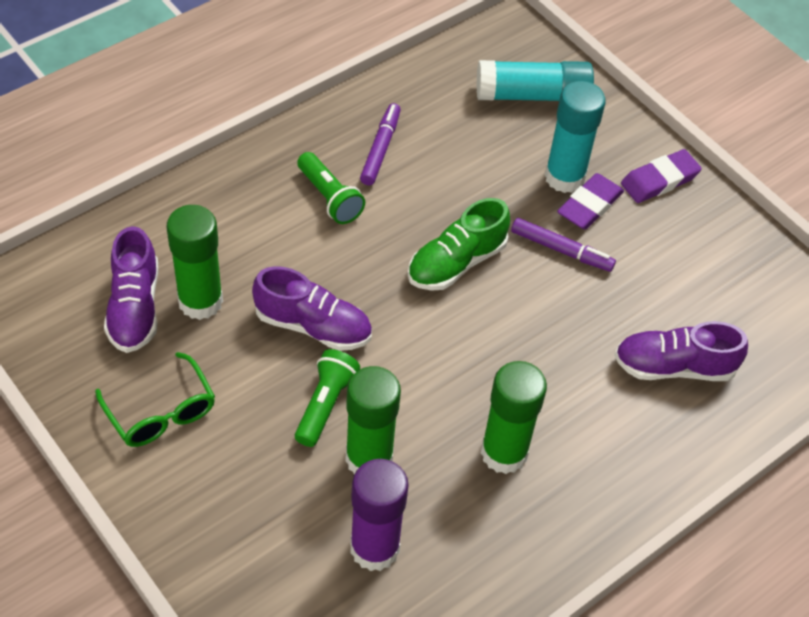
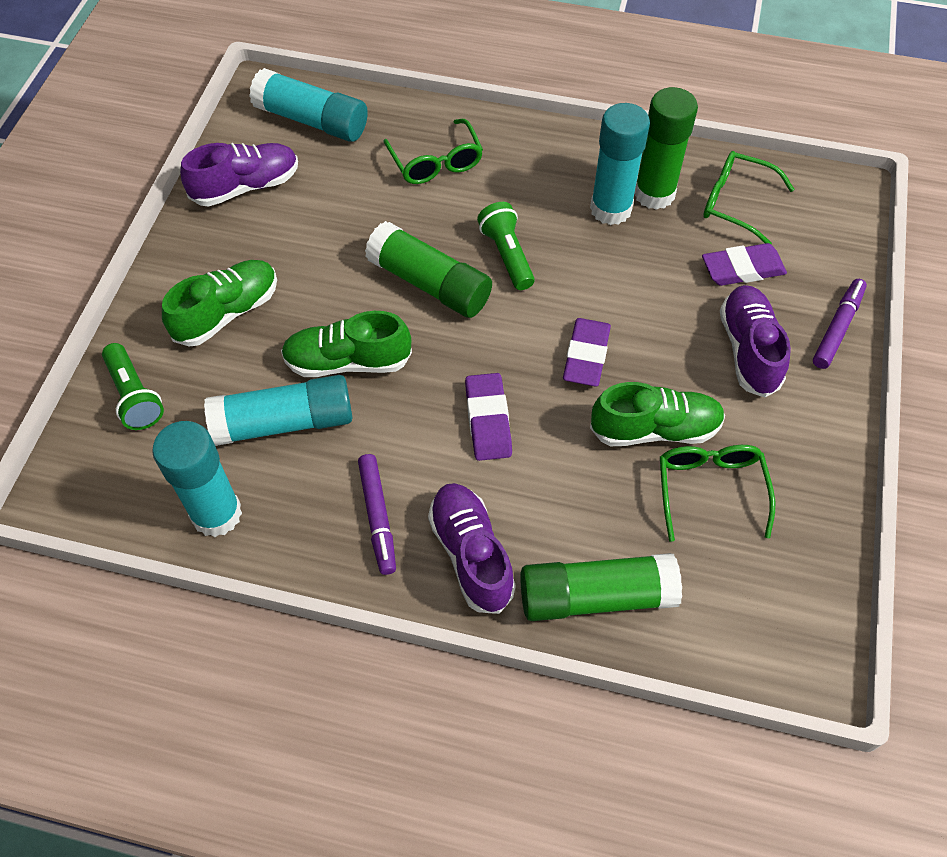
green glasses: 1 -> 3
green shoe: 1 -> 3
purple eraser: 2 -> 3
purple glue stick: 1 -> 0
turquoise glue stick: 2 -> 4

